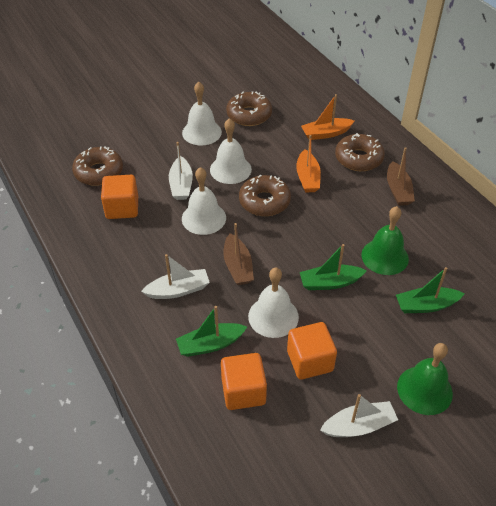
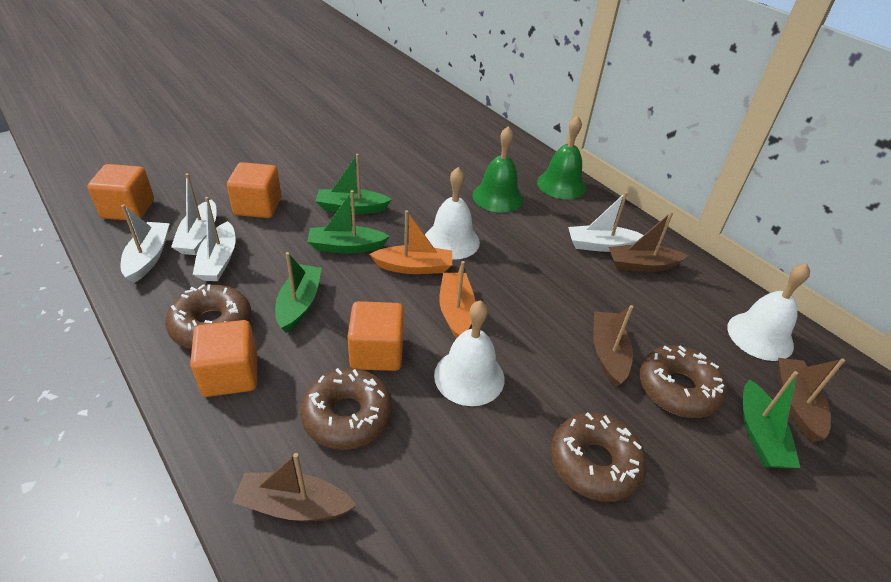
brown boat: 2 -> 4
green boat: 3 -> 4
orange cube: 3 -> 4
white bell: 4 -> 3
white boat: 3 -> 4

